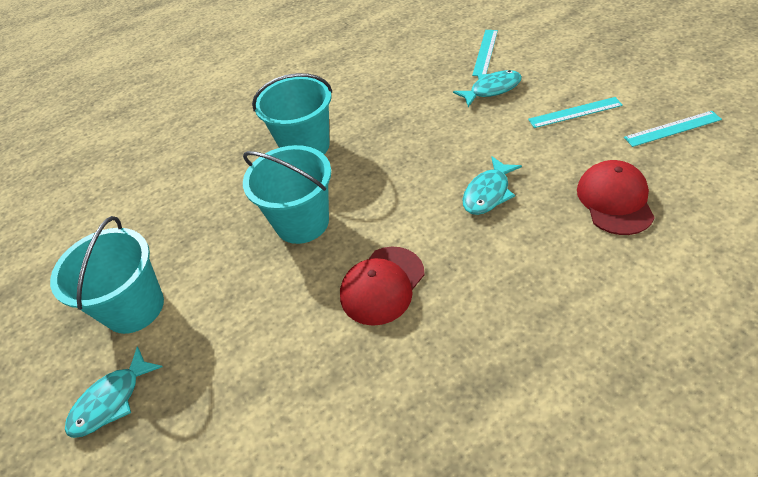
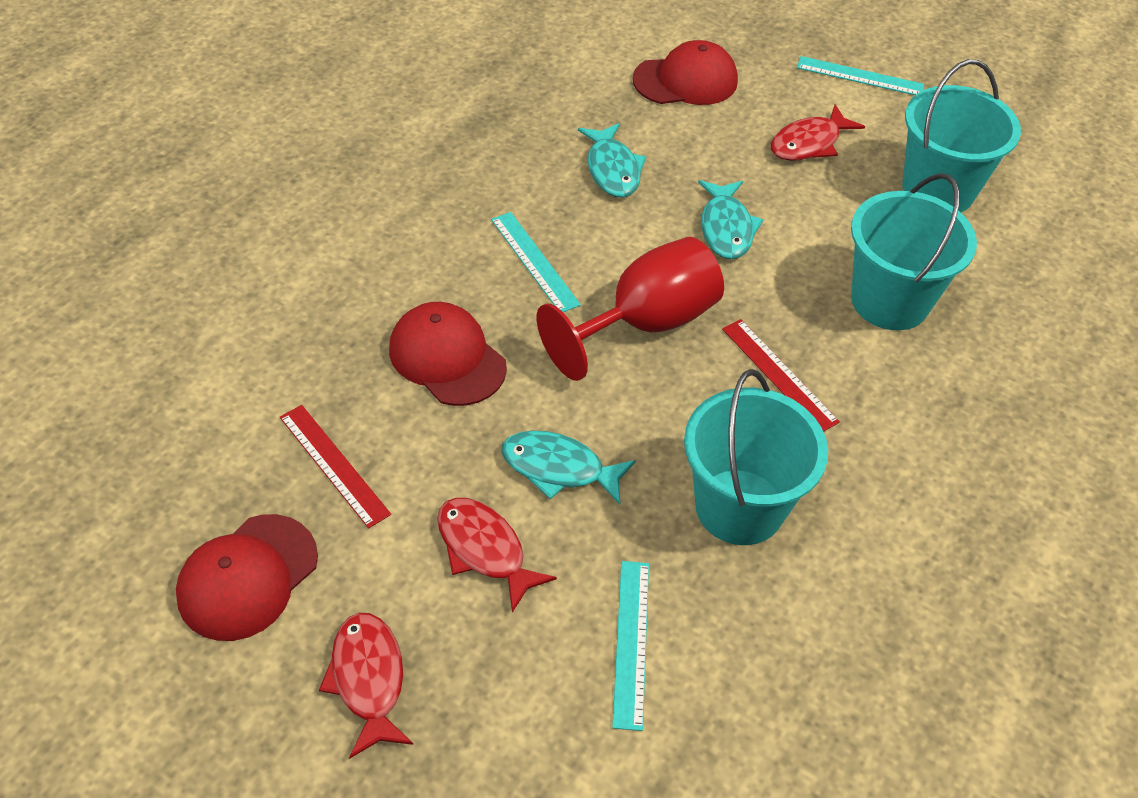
red cap: 2 -> 3
red fish: 0 -> 3
red goblet: 0 -> 1
red ruler: 0 -> 2

